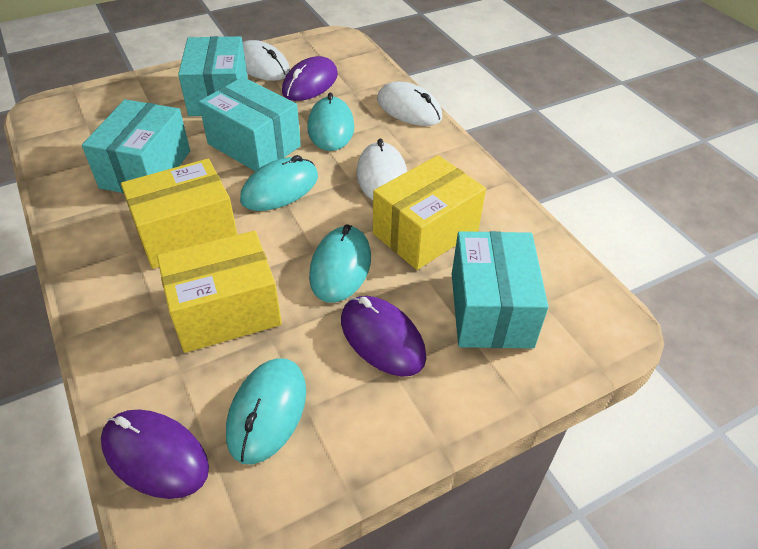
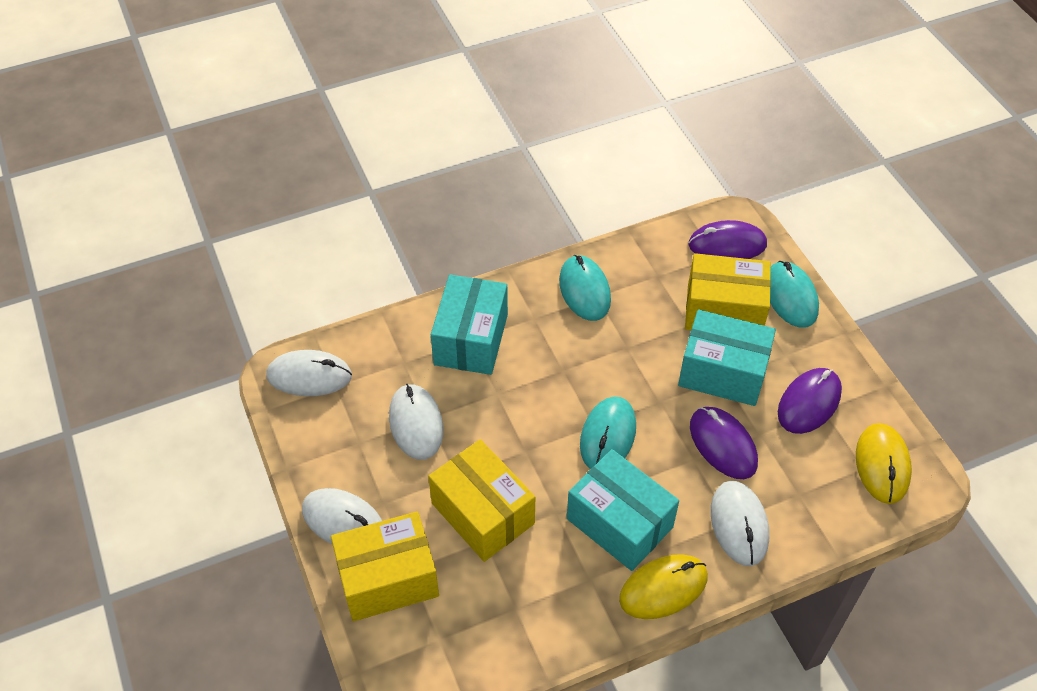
turquoise box: 4 -> 3
turquoise mouse: 4 -> 3
white mouse: 3 -> 4
yellow mouse: 0 -> 2

